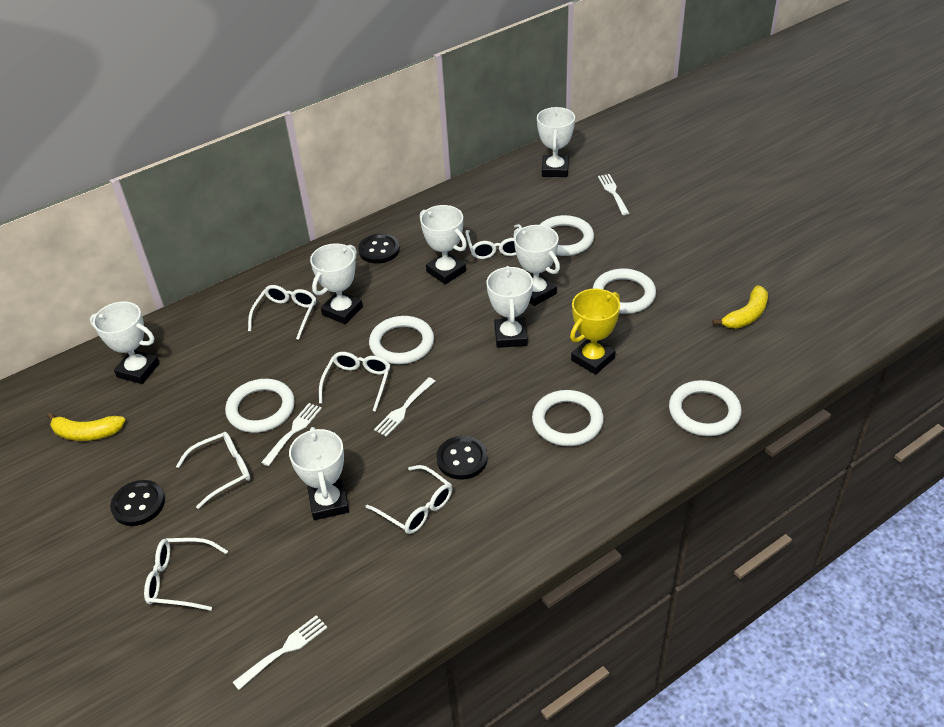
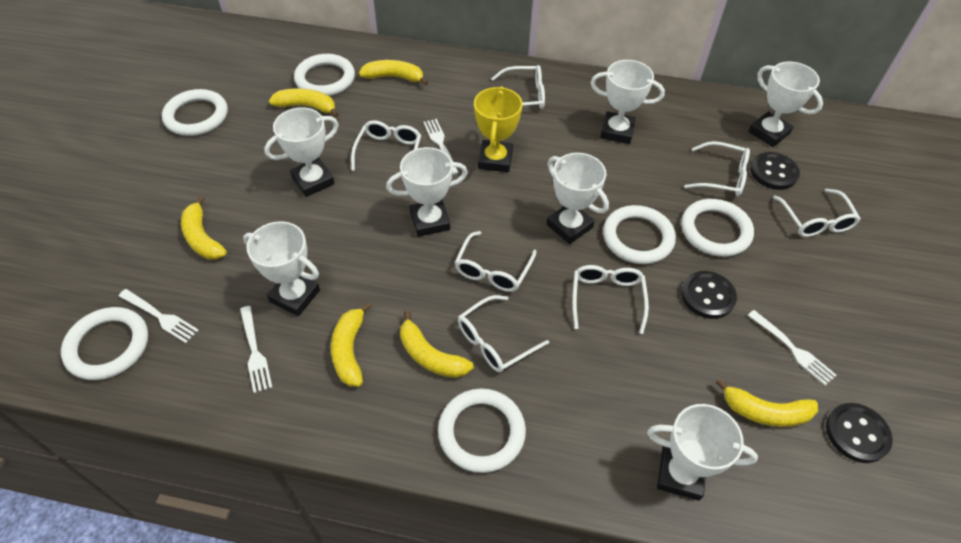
white glasses: 6 -> 7
yellow banana: 2 -> 6

